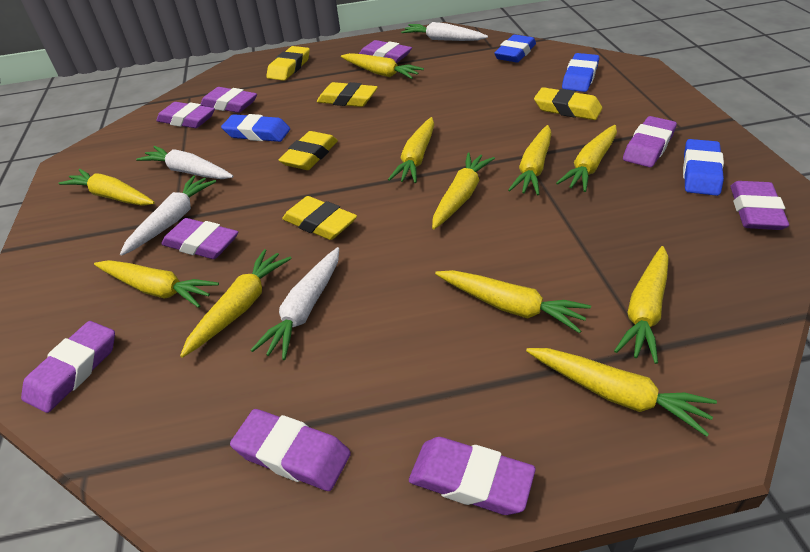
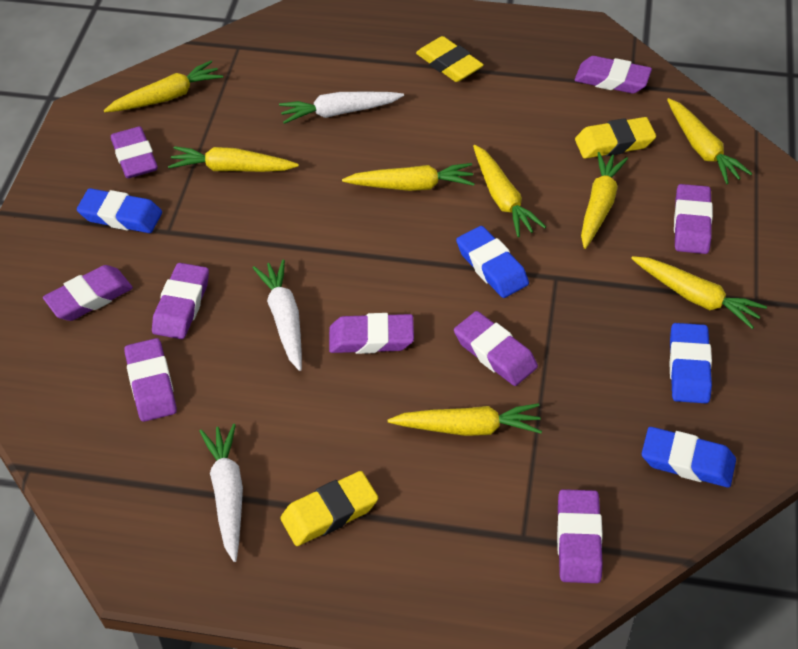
white carrot: 4 -> 3
yellow carrot: 11 -> 8
yellow eraser: 5 -> 3

